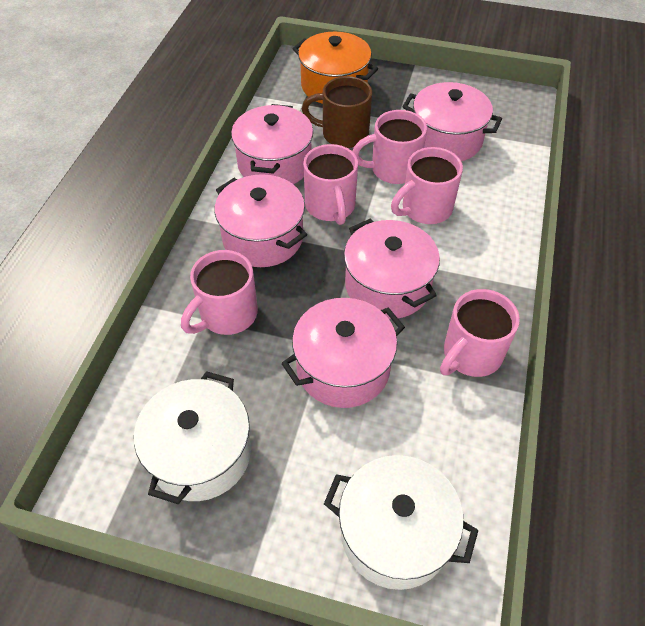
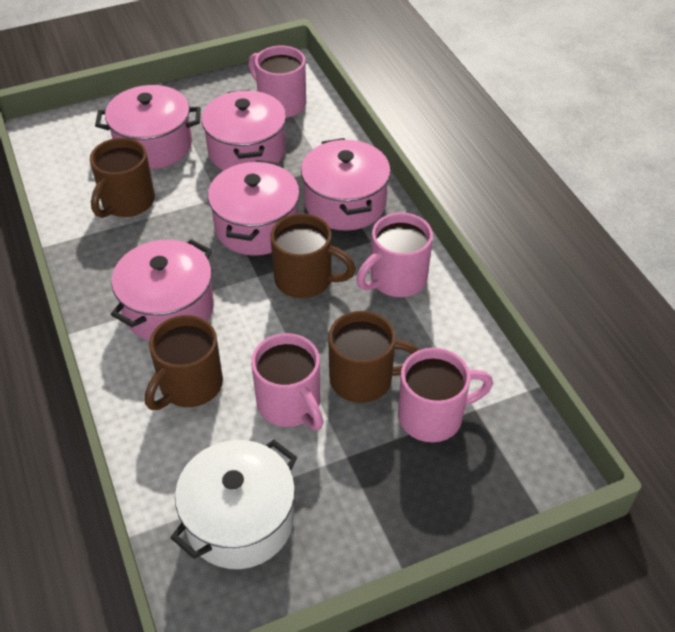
brown mug: 1 -> 4
orange pot: 1 -> 0
pink mug: 5 -> 4
white pot: 2 -> 1

